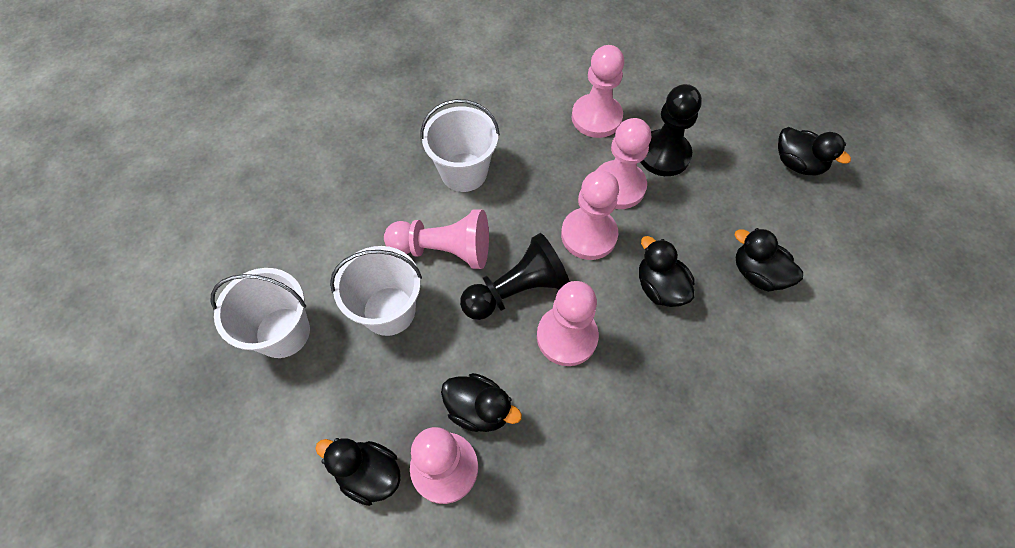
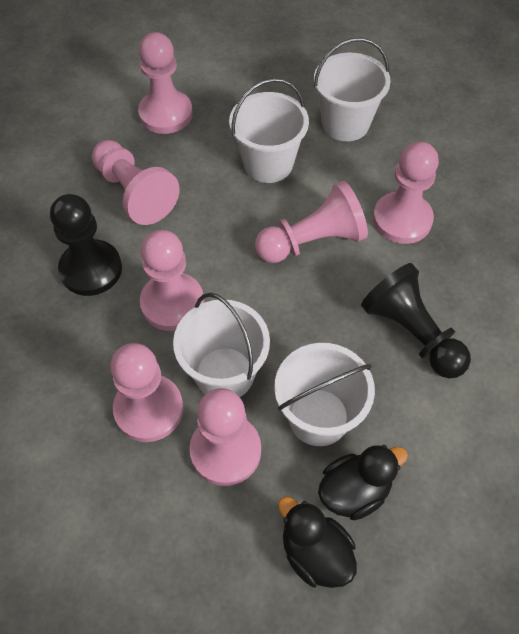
black duck: 5 -> 2
pink pawn: 6 -> 7
white bucket: 3 -> 4

